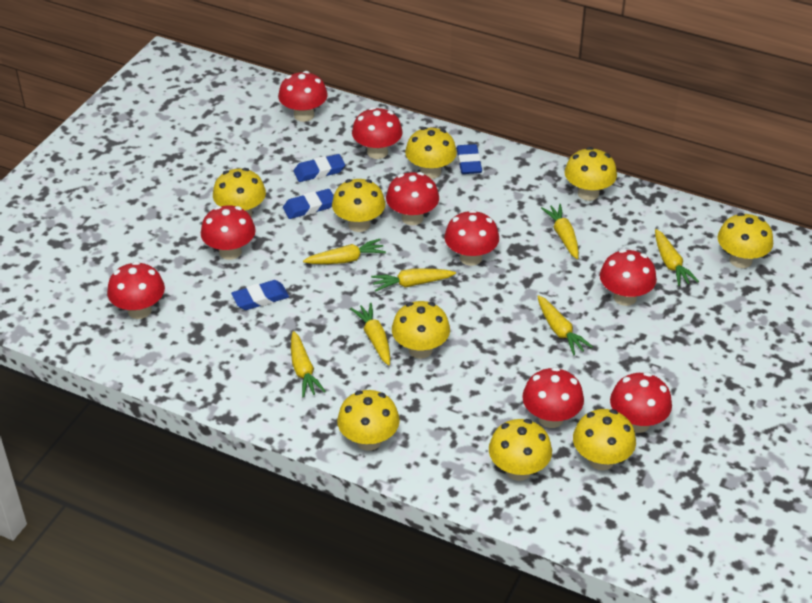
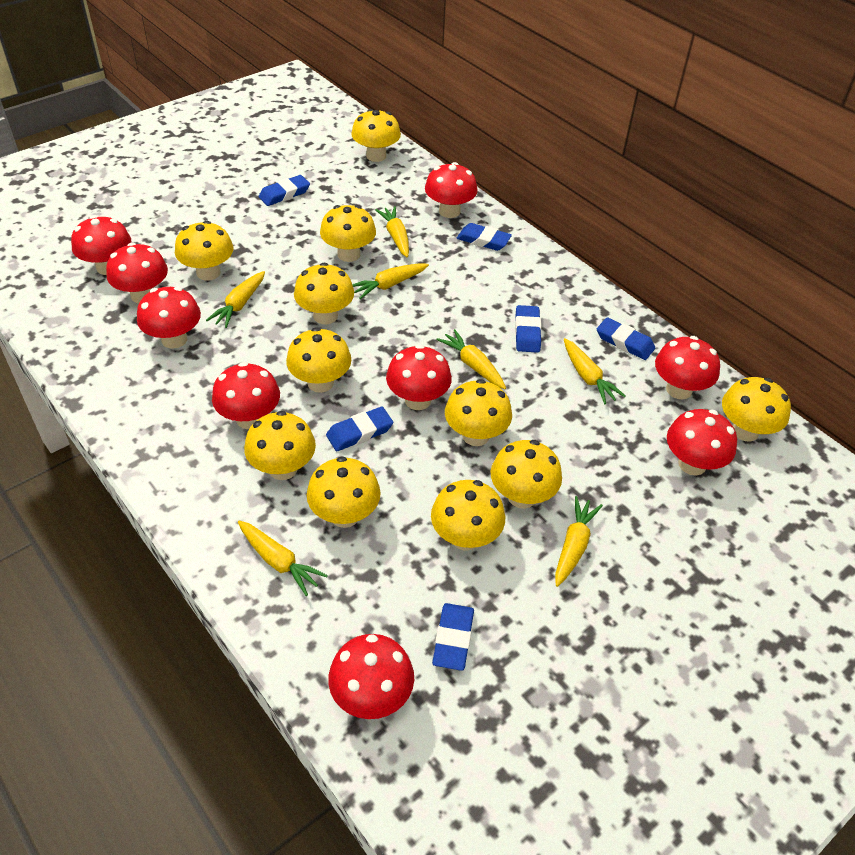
blue eraser: 4 -> 6
yellow mushroom: 9 -> 11

